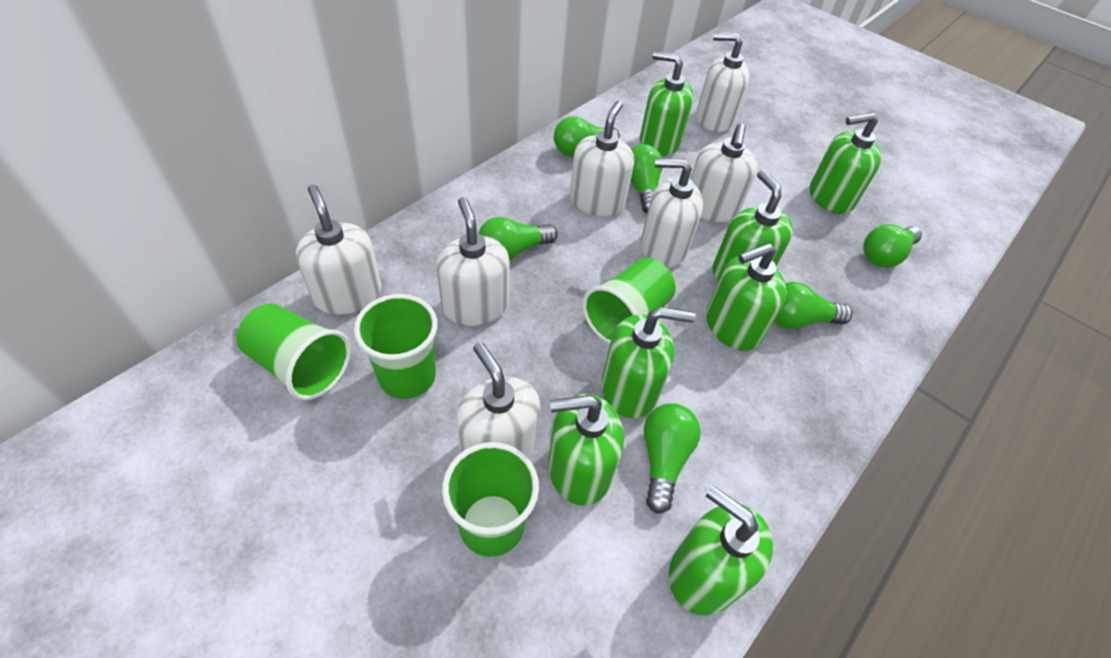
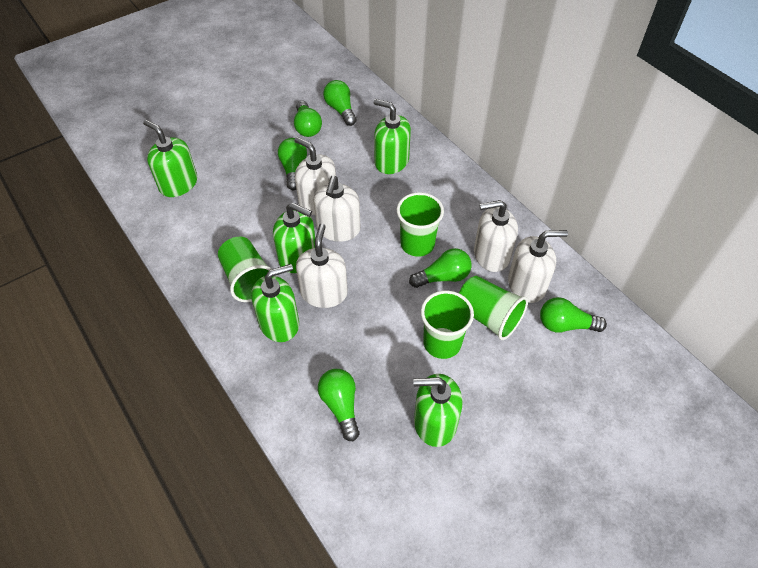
green soap dispenser: 7 -> 5
white soap dispenser: 7 -> 5

